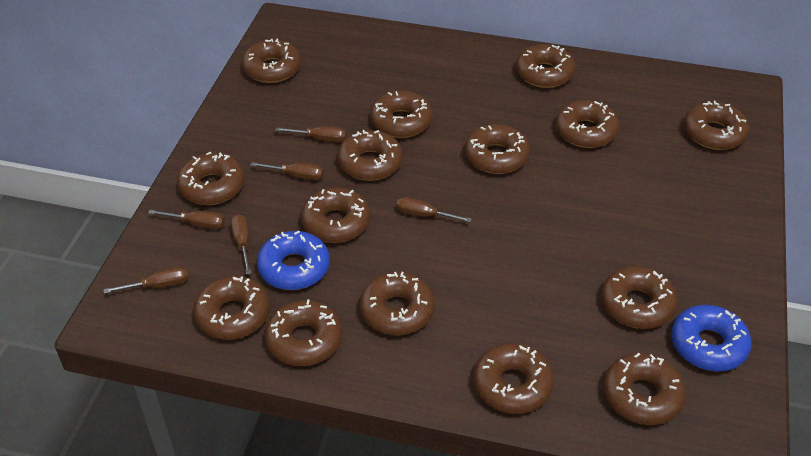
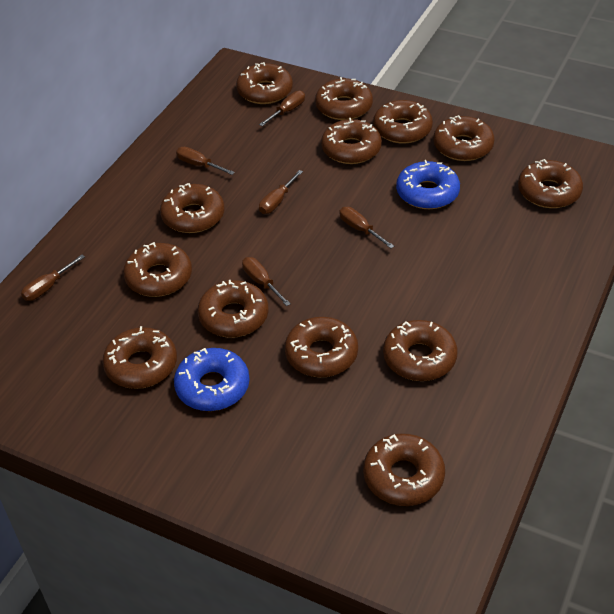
brown donut: 15 -> 13

